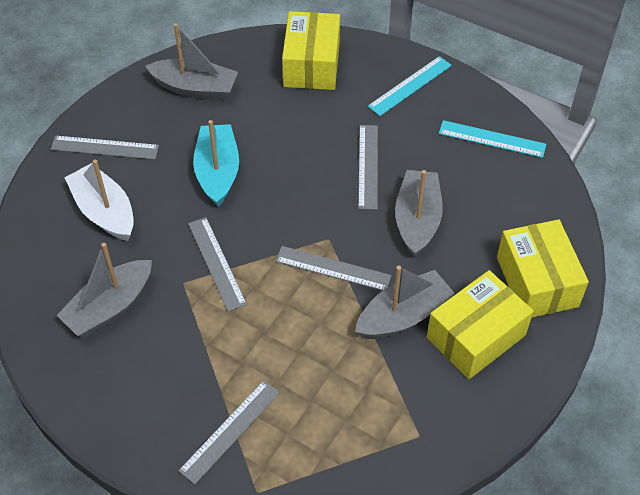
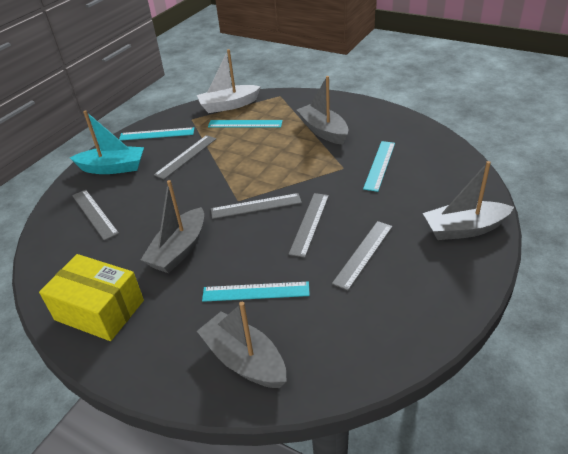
turquoise ruler: 2 -> 4
yellow box: 3 -> 1

